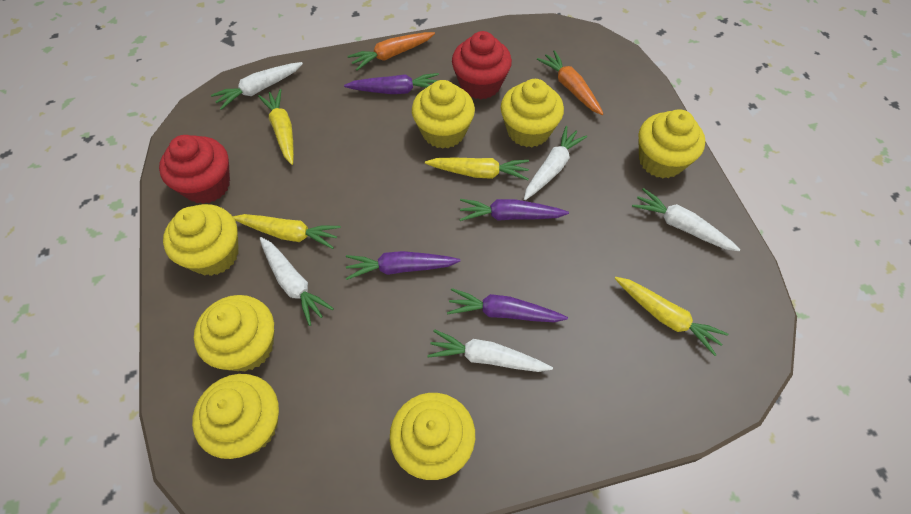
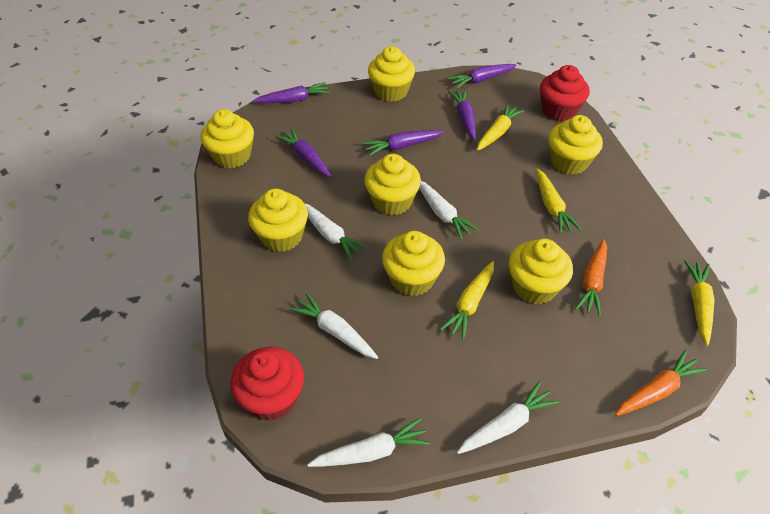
purple carrot: 4 -> 5

